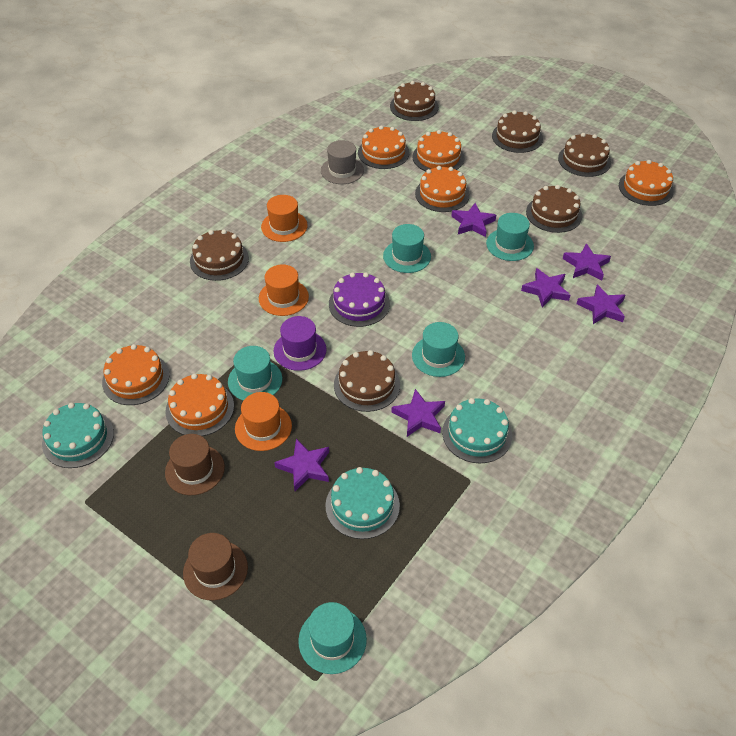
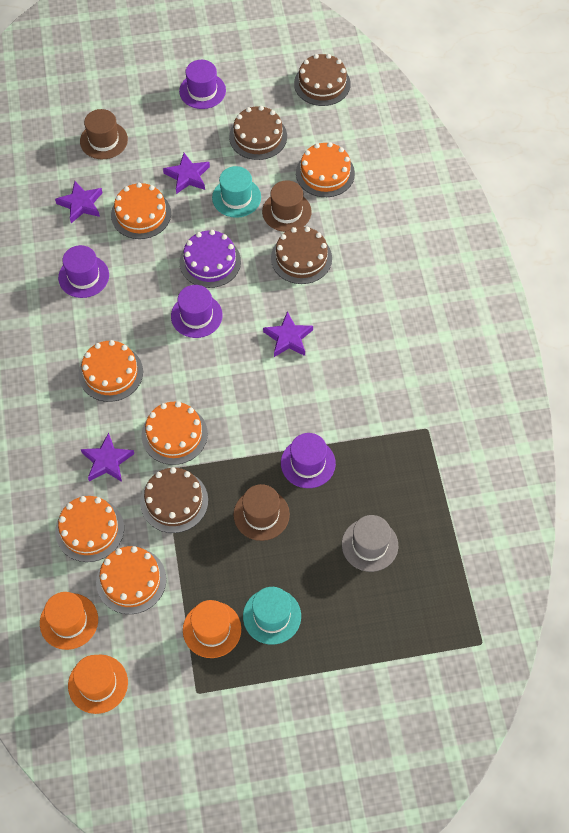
brown cake: 6 -> 4
brown hat: 2 -> 3
purple hat: 1 -> 4
purple star: 6 -> 4
turquoise cake: 3 -> 0
turquoise hat: 5 -> 2

